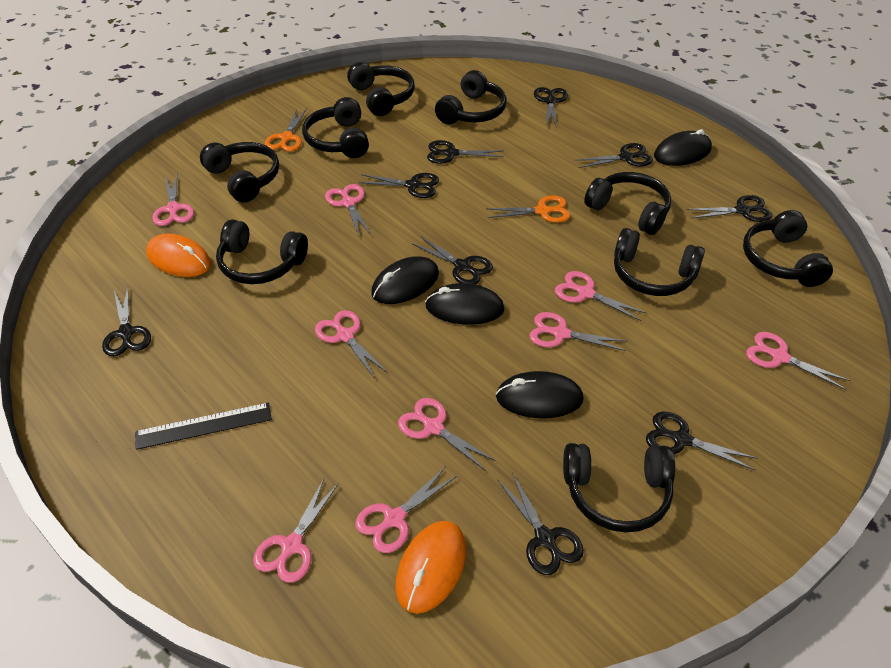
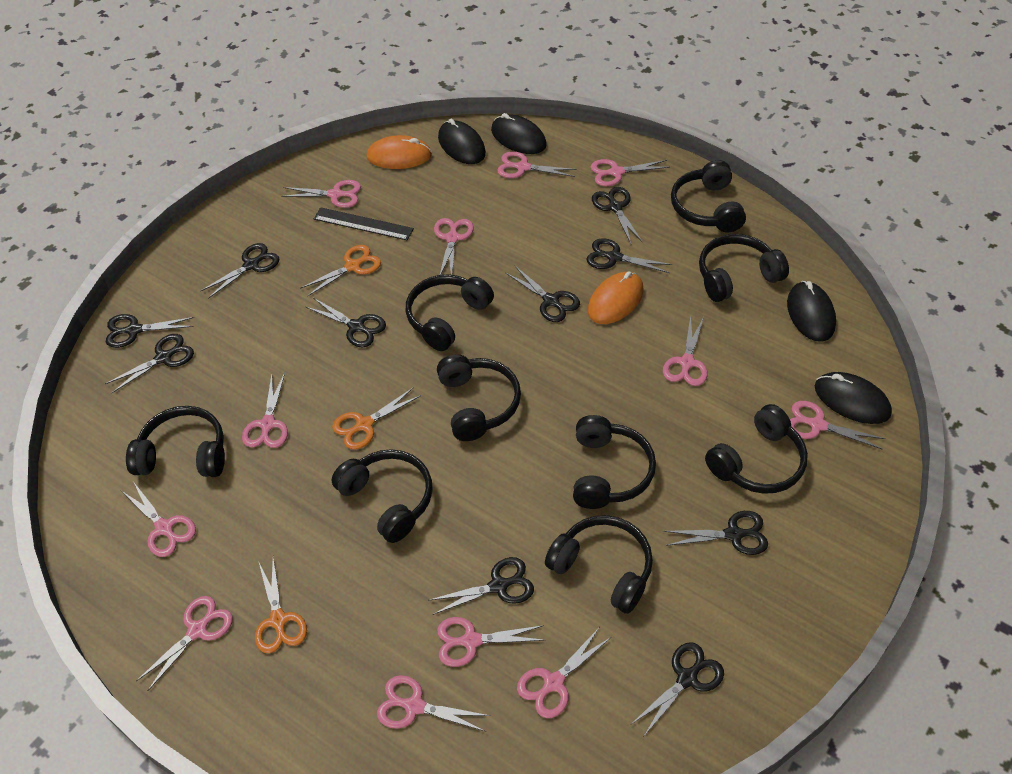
black scissors: 9 -> 10
orange scissors: 2 -> 3
pink scissors: 9 -> 12

